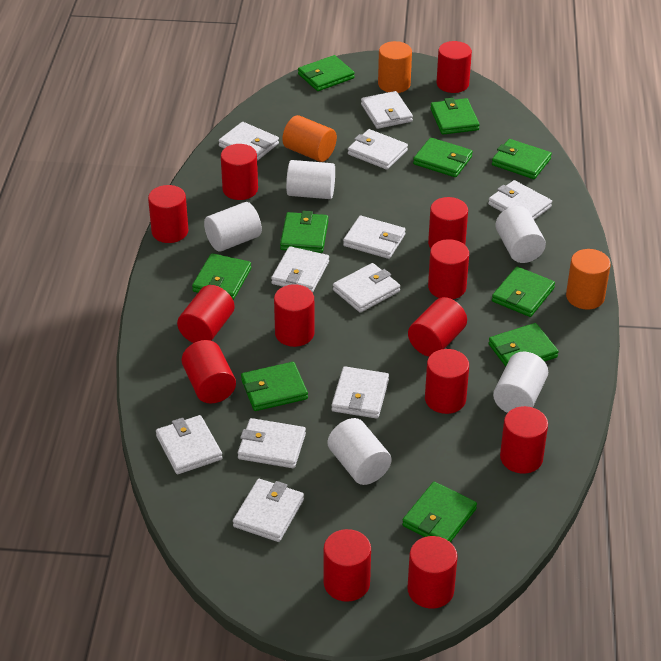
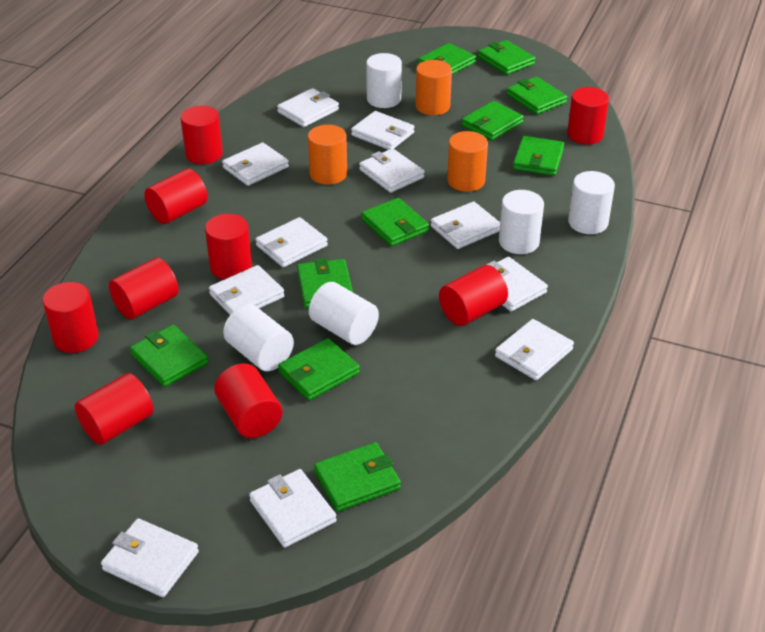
red cylinder: 13 -> 9

